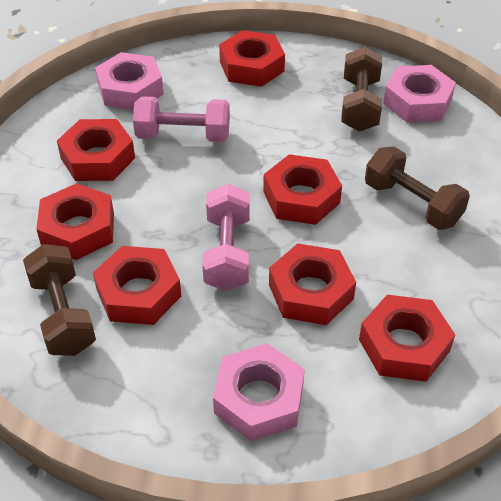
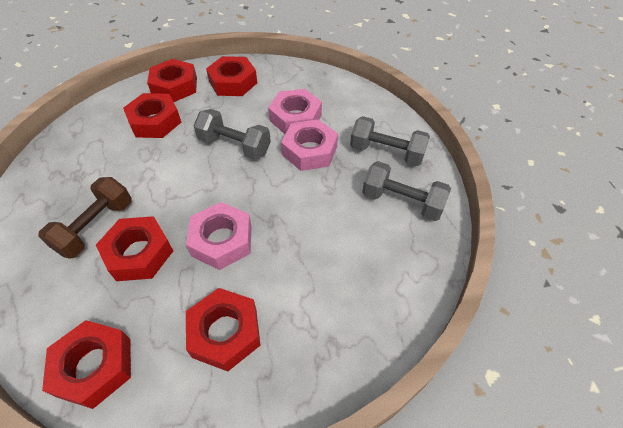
brown dumbbell: 3 -> 1
grey dumbbell: 0 -> 3
pink dumbbell: 2 -> 0
red nut: 7 -> 6

